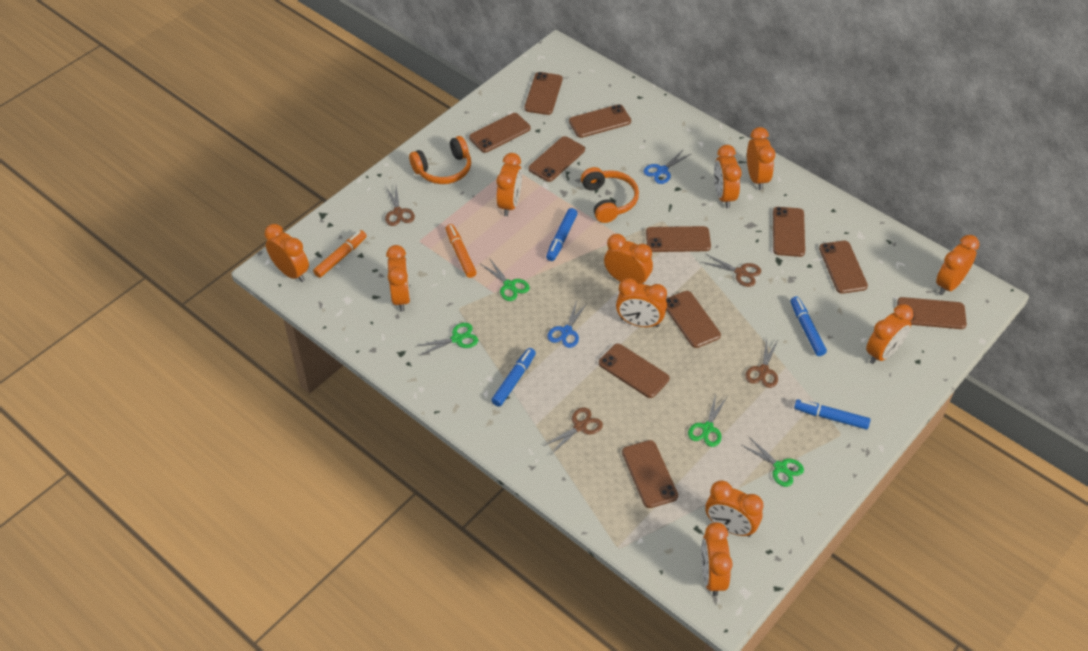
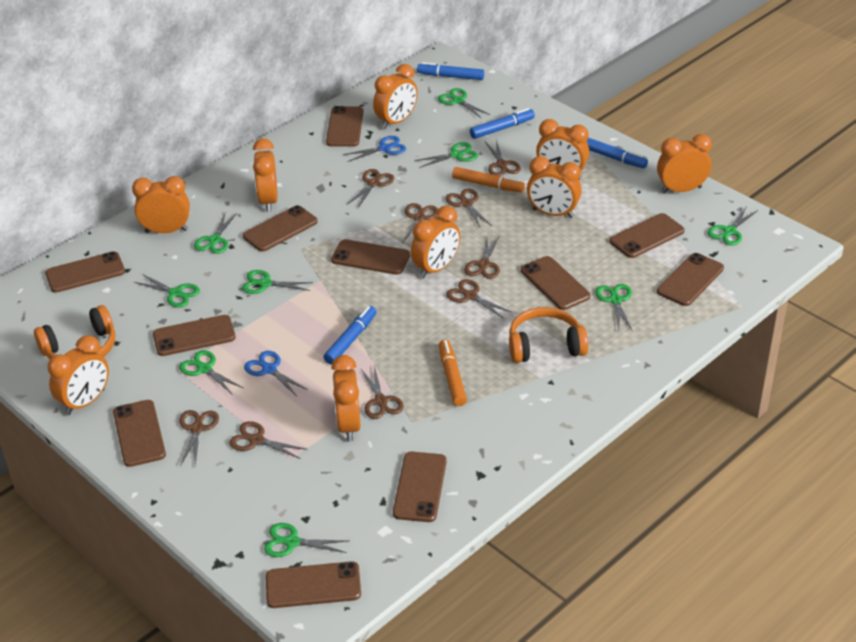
brown scissors: 4 -> 9
green scissors: 4 -> 9
orange clock: 11 -> 9

